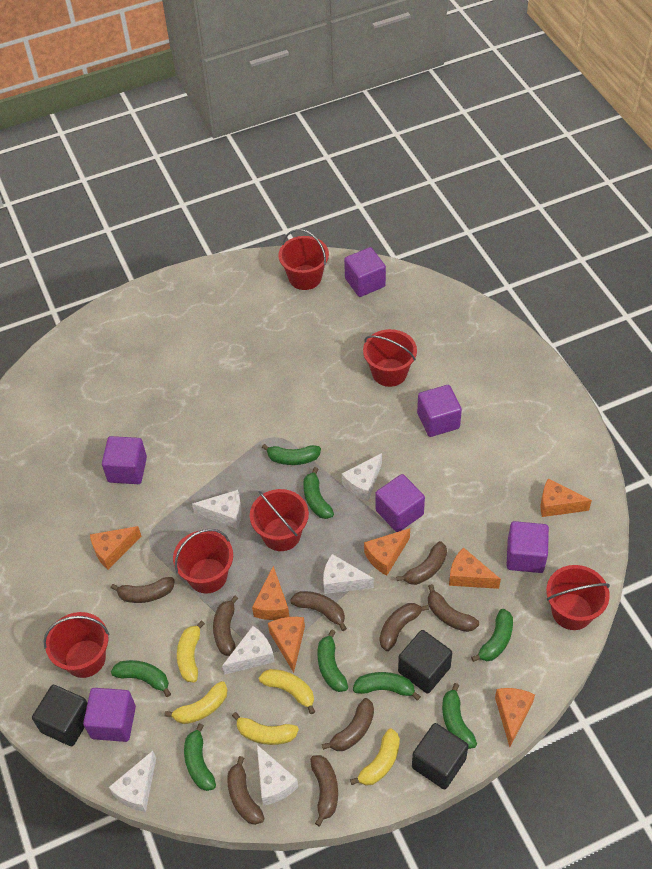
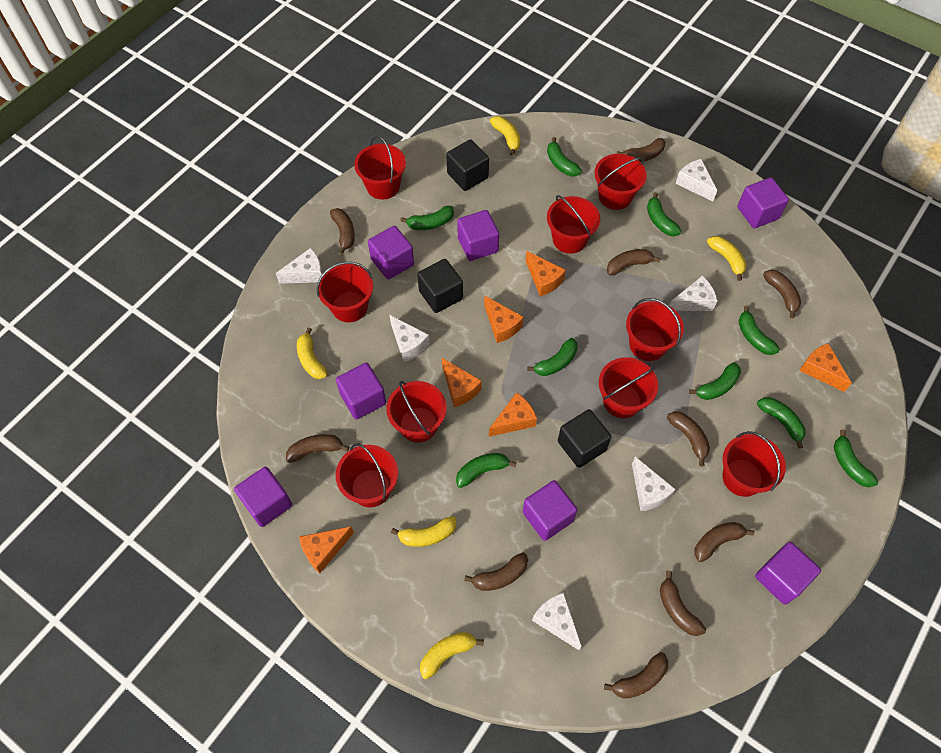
brown banana: 9 -> 10
green banana: 8 -> 9
orange cheese: 7 -> 6
purple cube: 6 -> 7
red bucket: 6 -> 9

